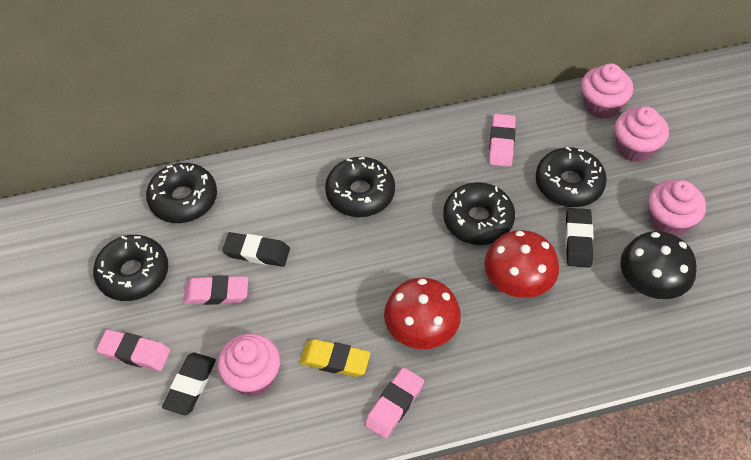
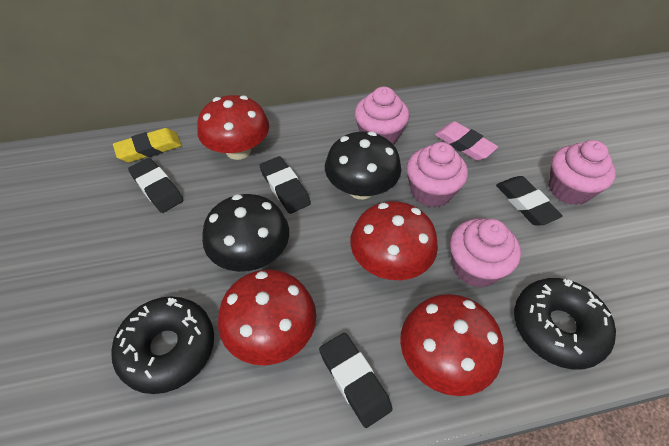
black donut: 5 -> 2
black eraser: 3 -> 4
black mushroom: 1 -> 2
pink eraser: 4 -> 1
red mushroom: 2 -> 4

